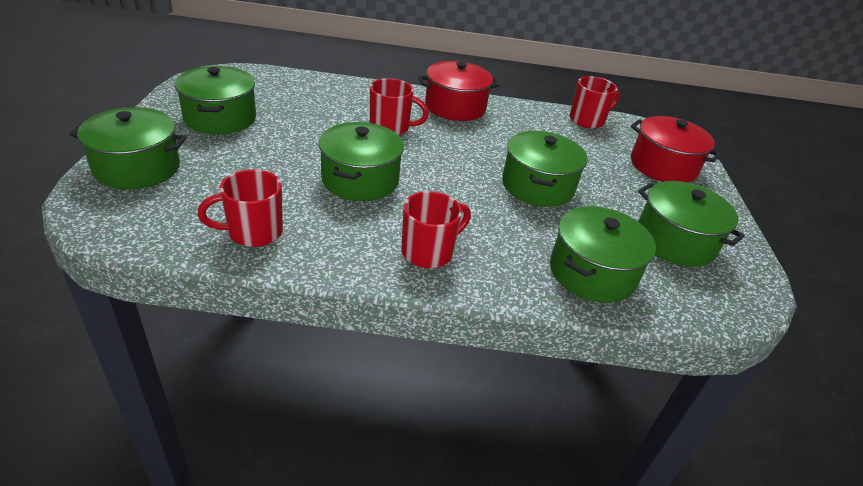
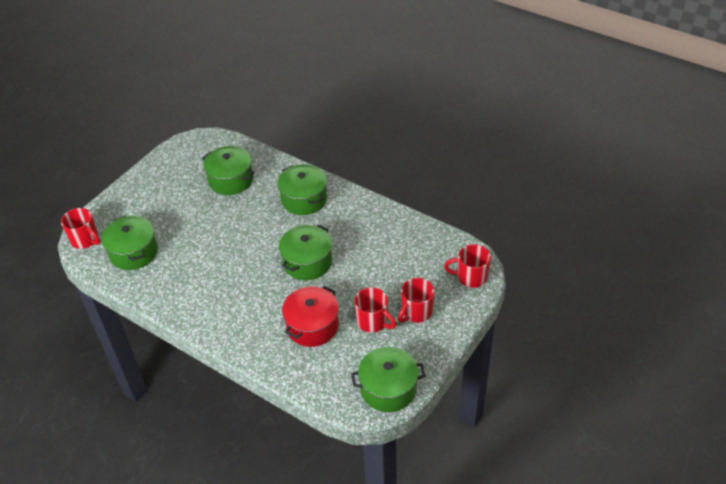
green pot: 6 -> 5
red pot: 2 -> 1

